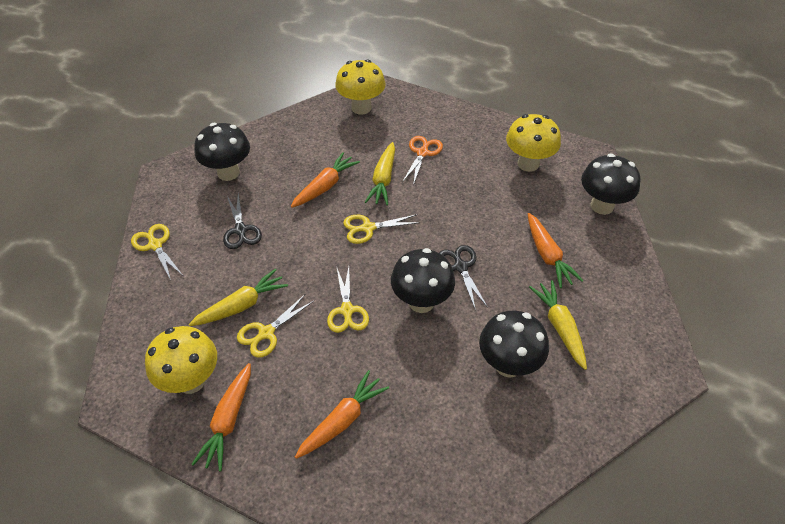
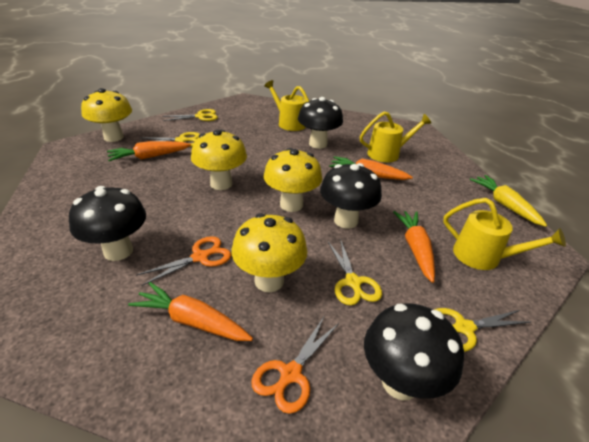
black scissors: 2 -> 0
orange scissors: 1 -> 2
yellow carrot: 3 -> 1
yellow mushroom: 3 -> 4
yellow watering can: 0 -> 3

